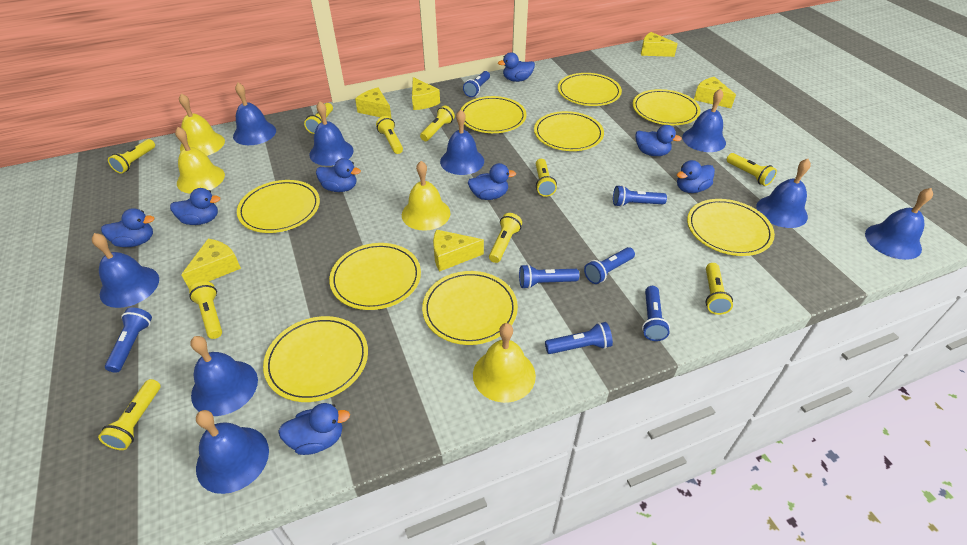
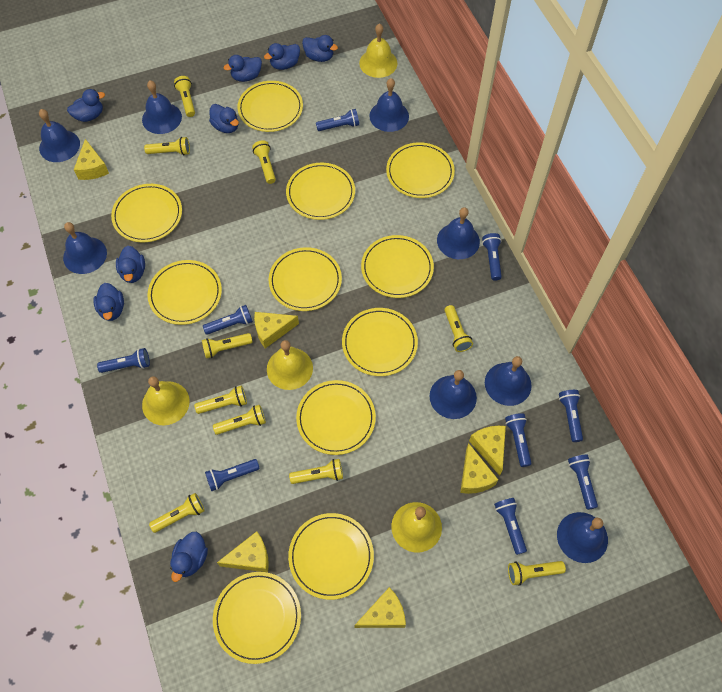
blue bell: 9 -> 8
blue flashlight: 7 -> 9
yellow plate: 9 -> 11

